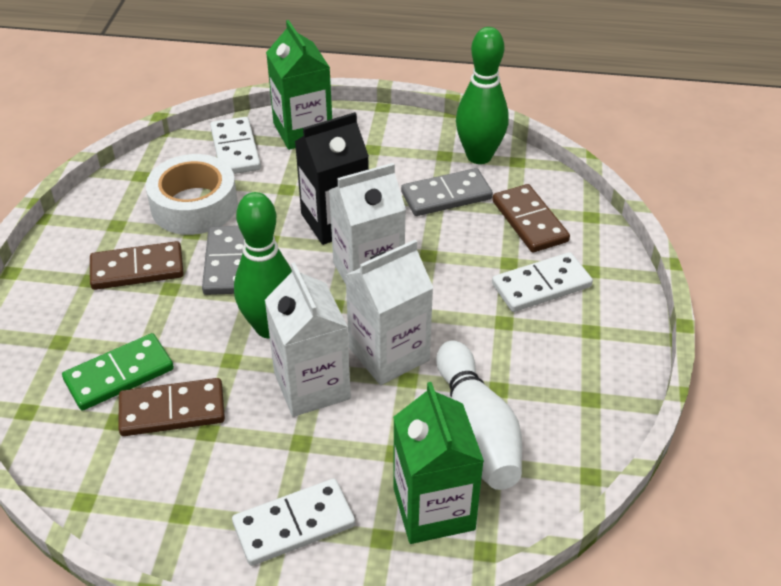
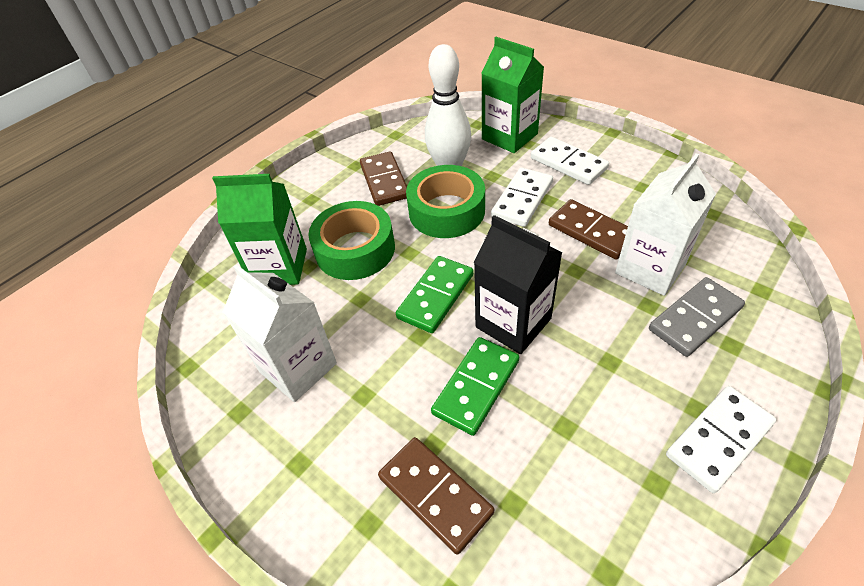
green bowling pin: 2 -> 0
green domino: 1 -> 2
green tape: 0 -> 2
grey domino: 2 -> 1
white carton: 3 -> 2
white tape: 1 -> 0

